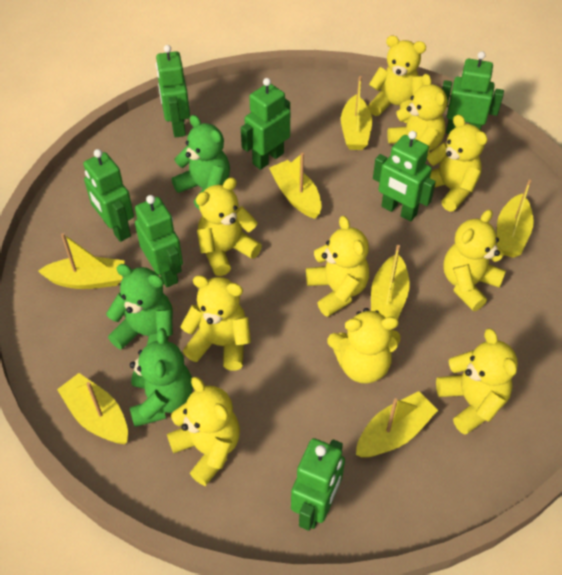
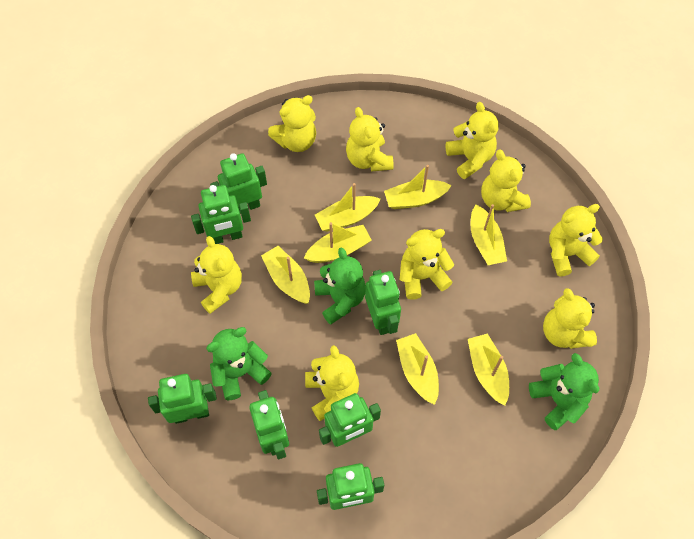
yellow teddy bear: 10 -> 9

